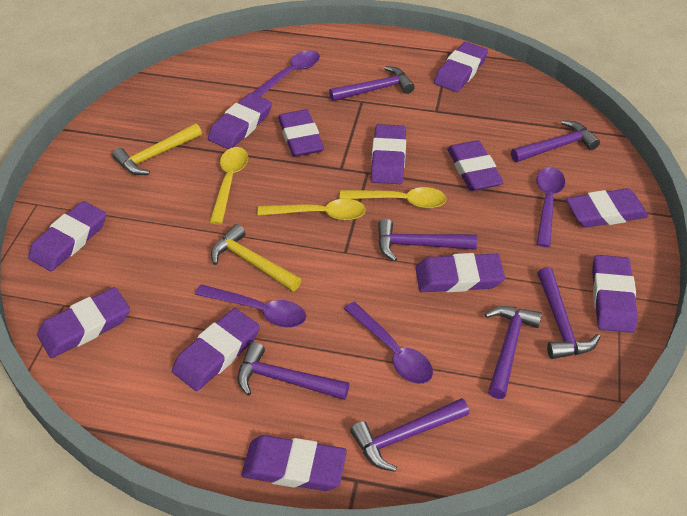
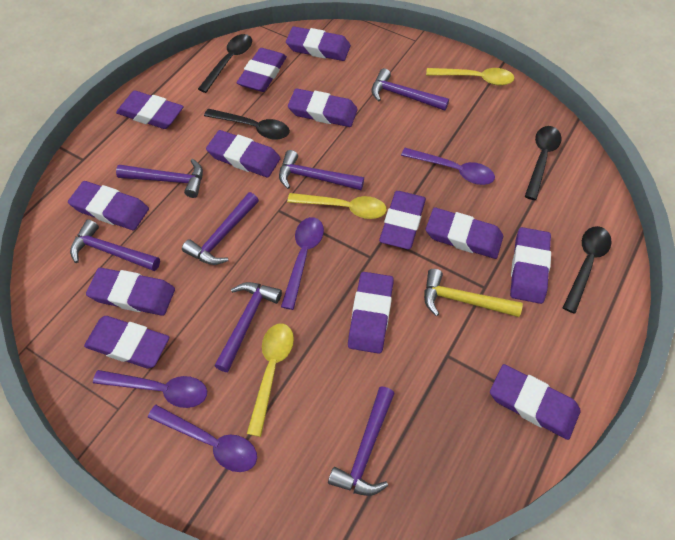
black spoon: 0 -> 4
purple eraser: 12 -> 13
yellow hammer: 2 -> 1

